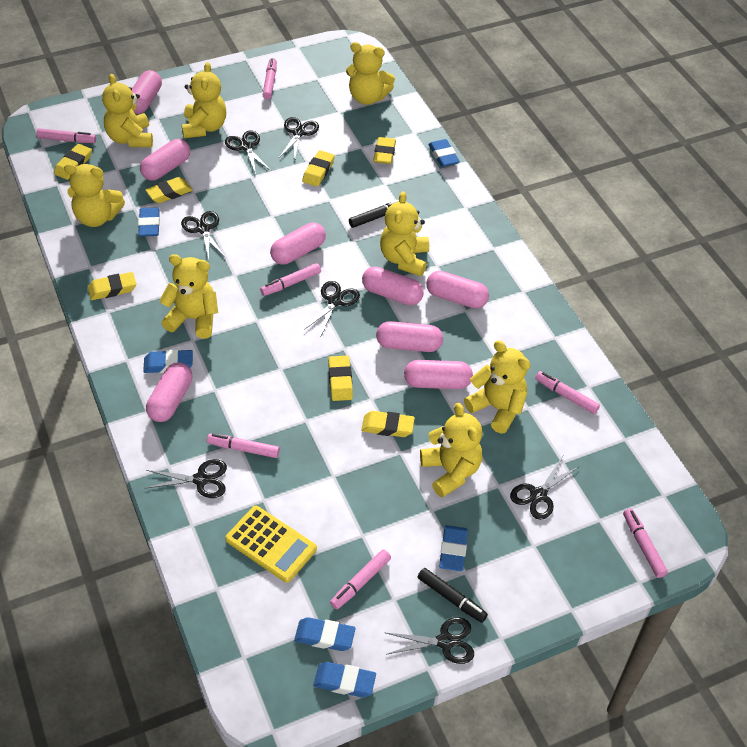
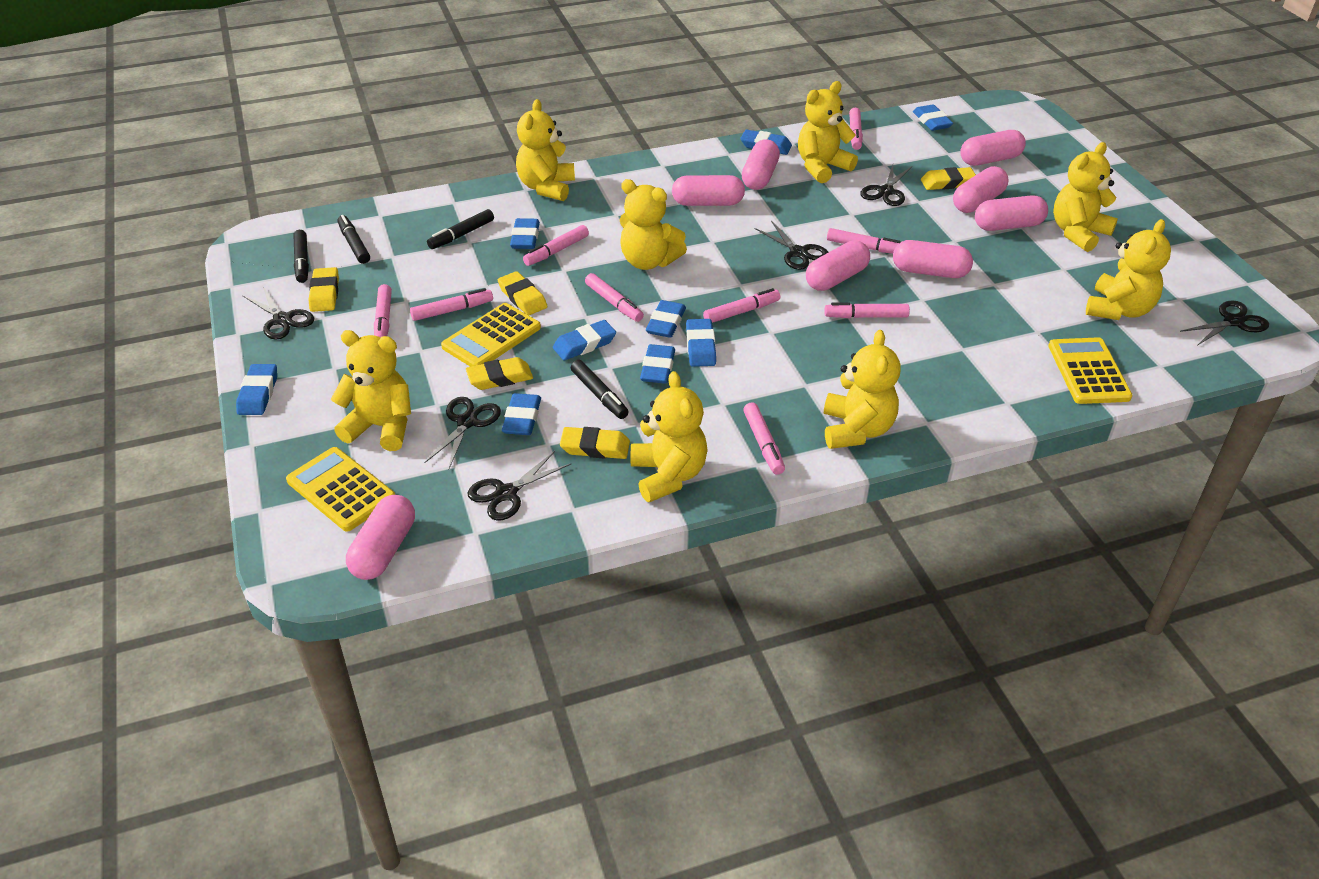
black marker: 2 -> 4
black scissors: 7 -> 6
blue eraser: 6 -> 9
pink marker: 7 -> 9
yellow calculator: 1 -> 3
yellow eraser: 7 -> 5

